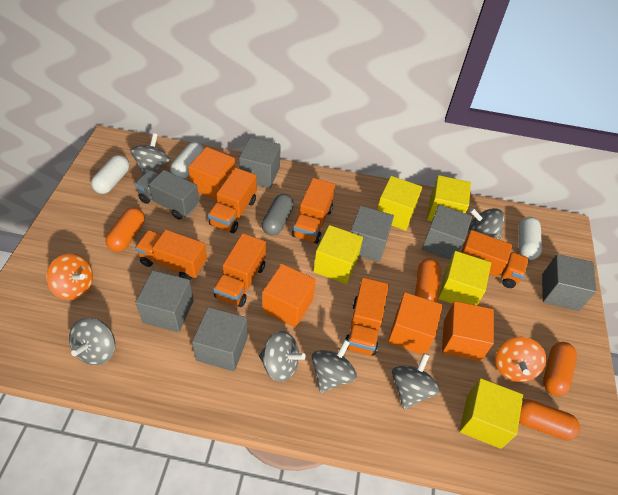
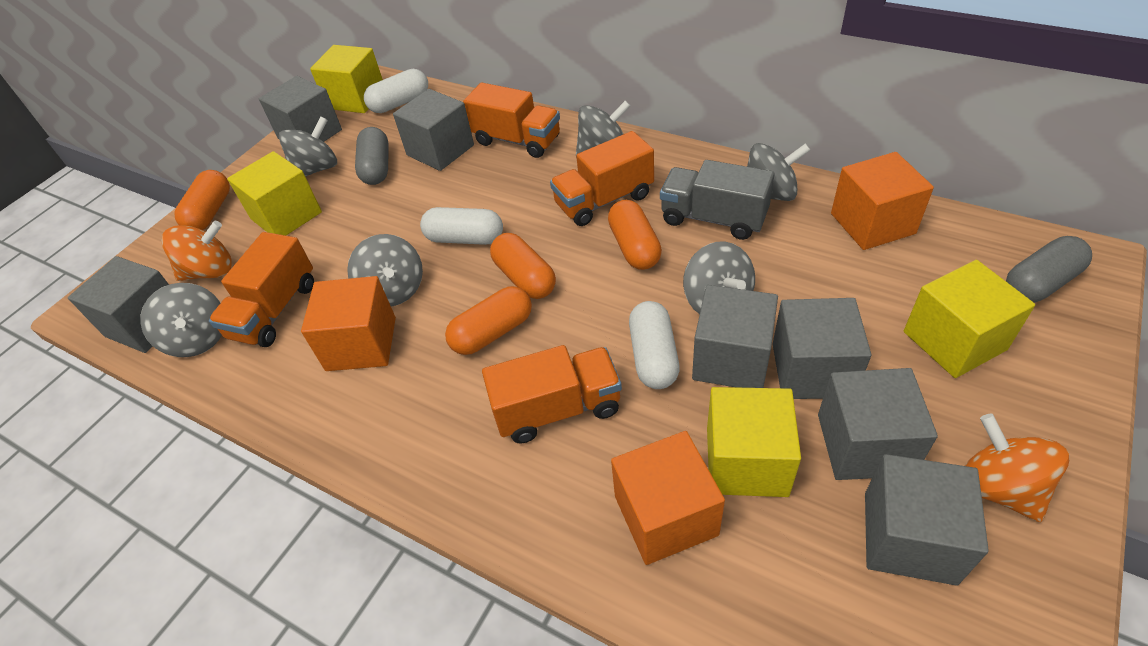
grey capsule: 1 -> 2
grey cube: 6 -> 7
orange cube: 4 -> 3
orange truck: 6 -> 4
yellow cube: 5 -> 4

